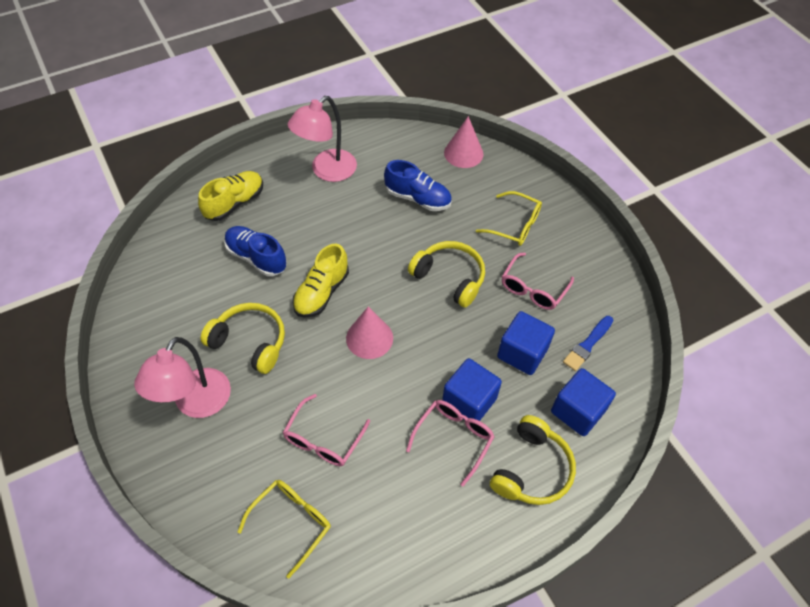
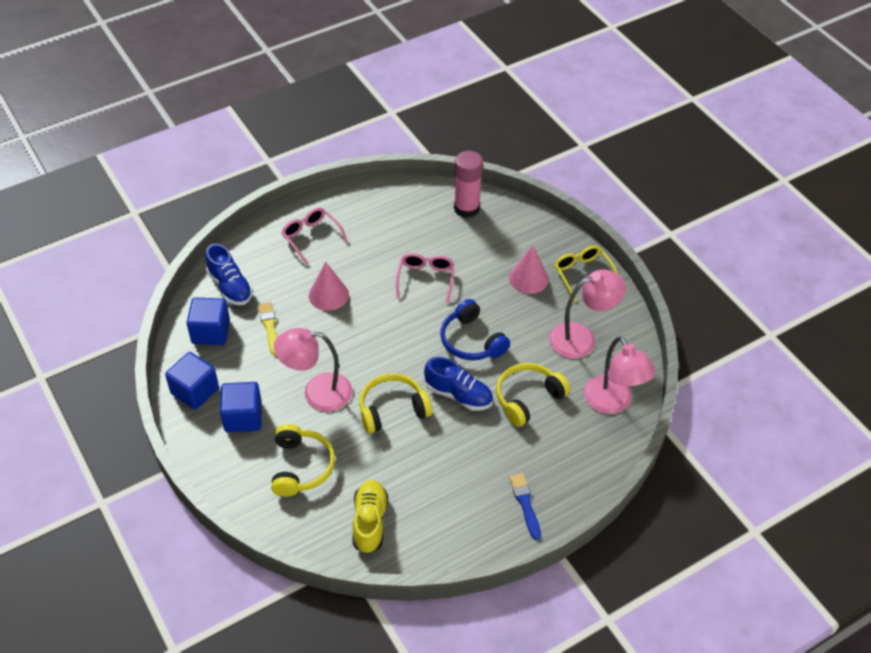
blue headphones: 0 -> 1
pink glasses: 3 -> 2
pink glue stick: 0 -> 1
pink lamp: 2 -> 3
yellow brush: 0 -> 1
yellow glasses: 2 -> 1
yellow shoe: 2 -> 1

